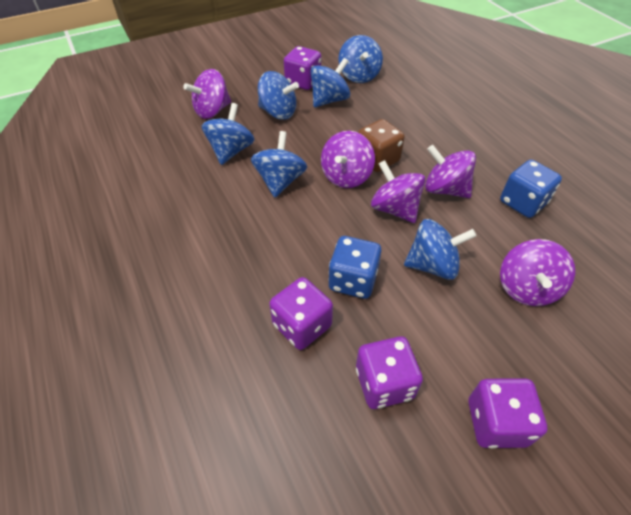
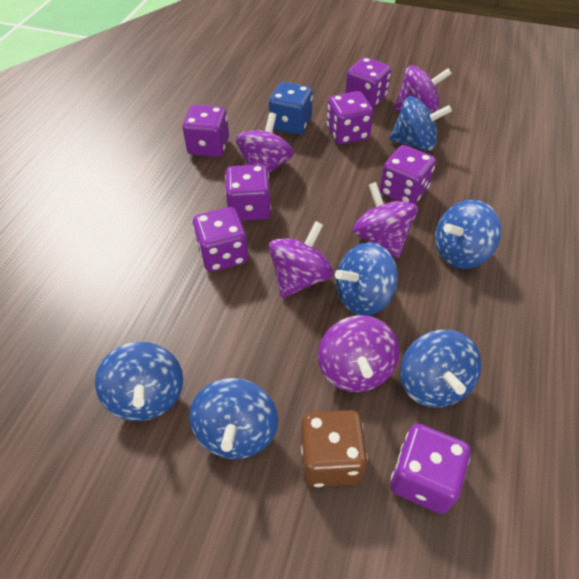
blue dice: 2 -> 1
purple dice: 4 -> 7

